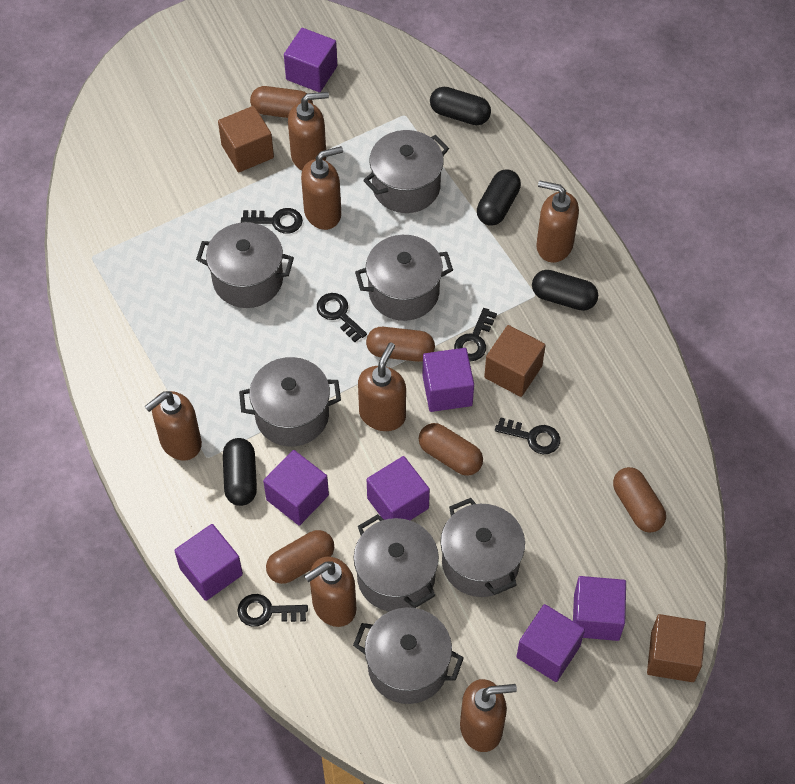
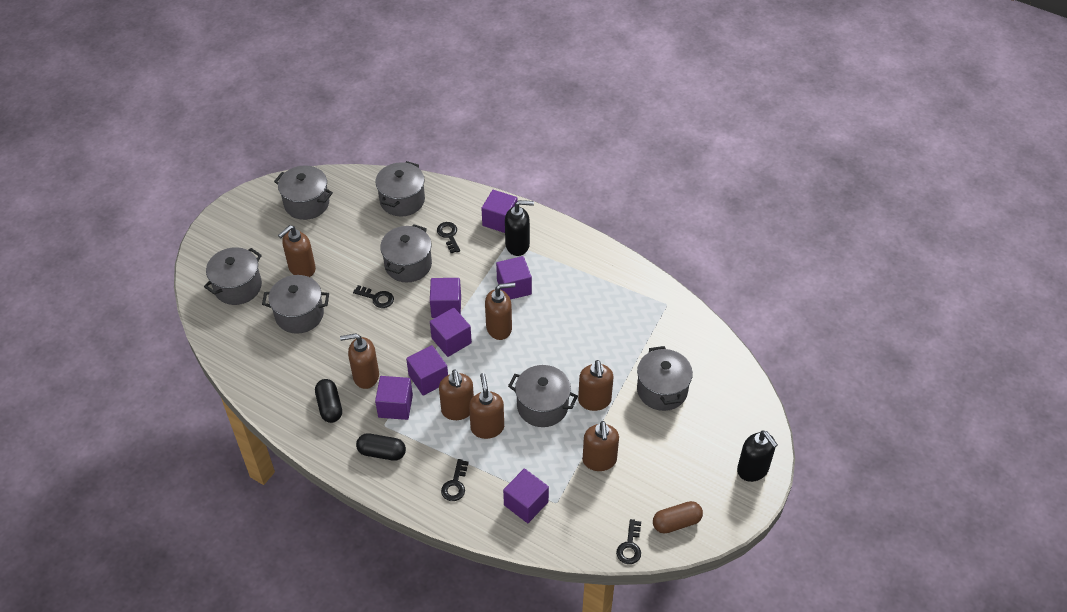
black capsule: 4 -> 2
black key: 5 -> 4
black soap dispenser: 0 -> 2
brown capsule: 5 -> 1
brown cube: 3 -> 0

